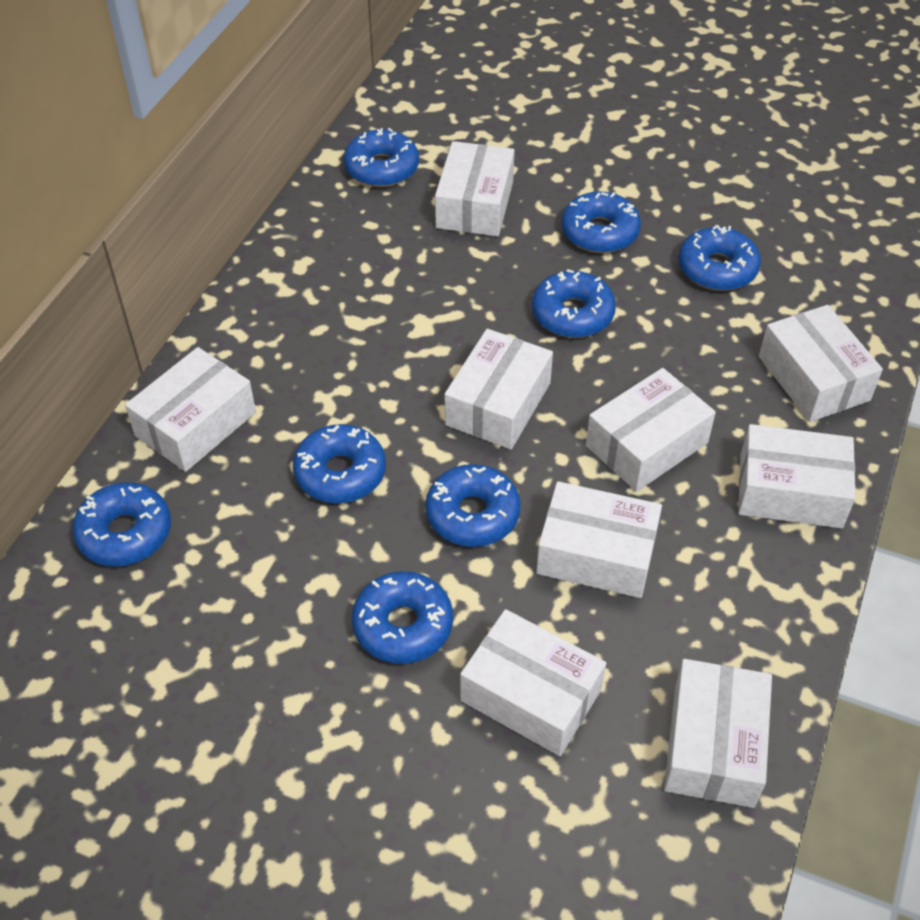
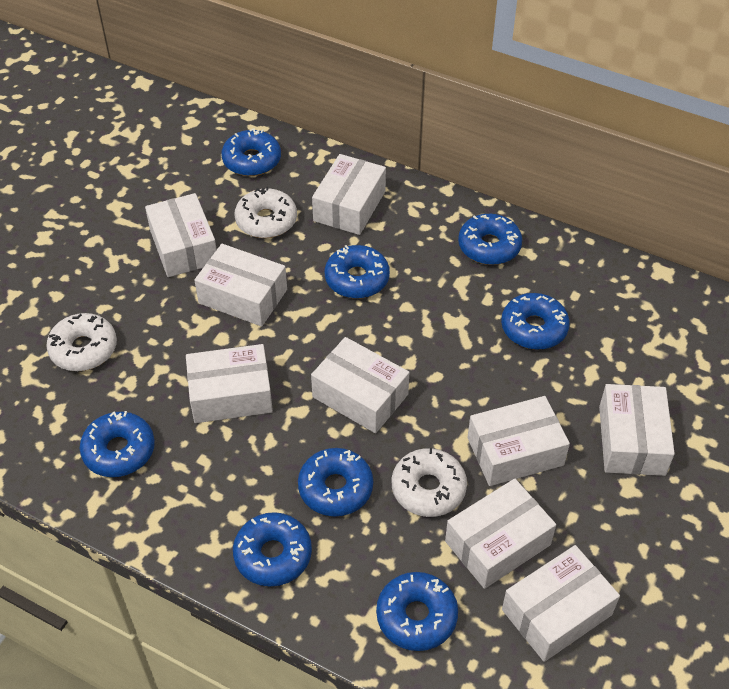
white donut: 0 -> 3

